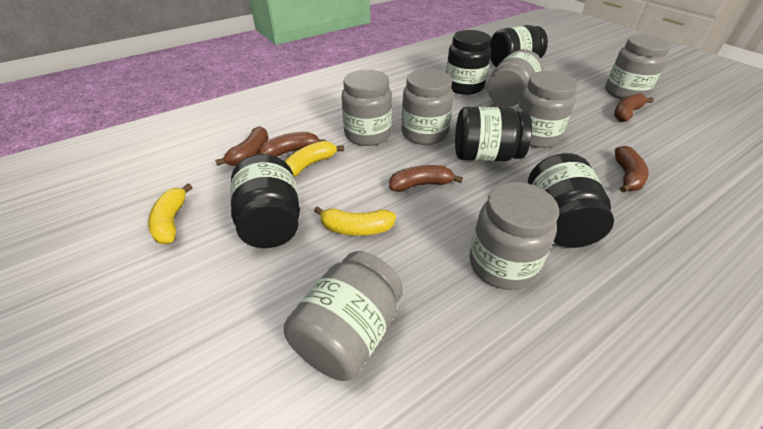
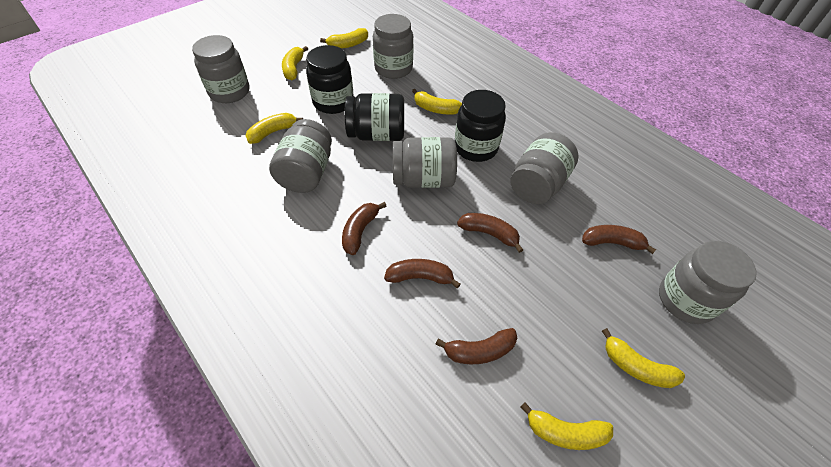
black jar: 5 -> 3
grey jar: 7 -> 6
yellow banana: 3 -> 6

